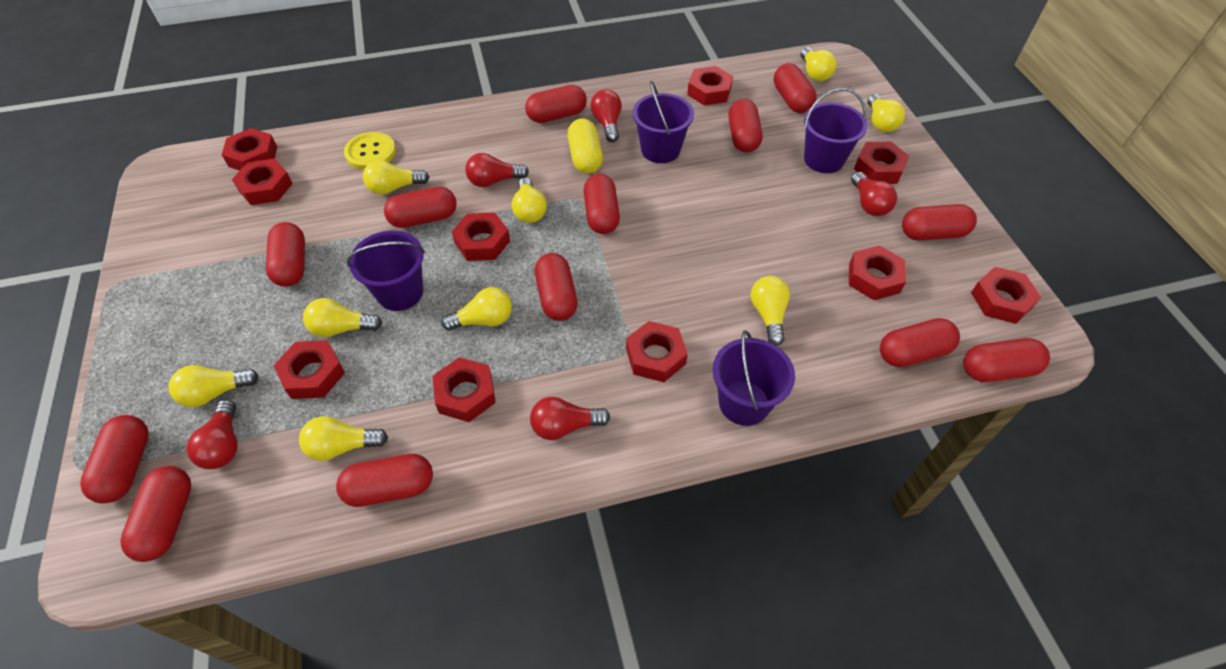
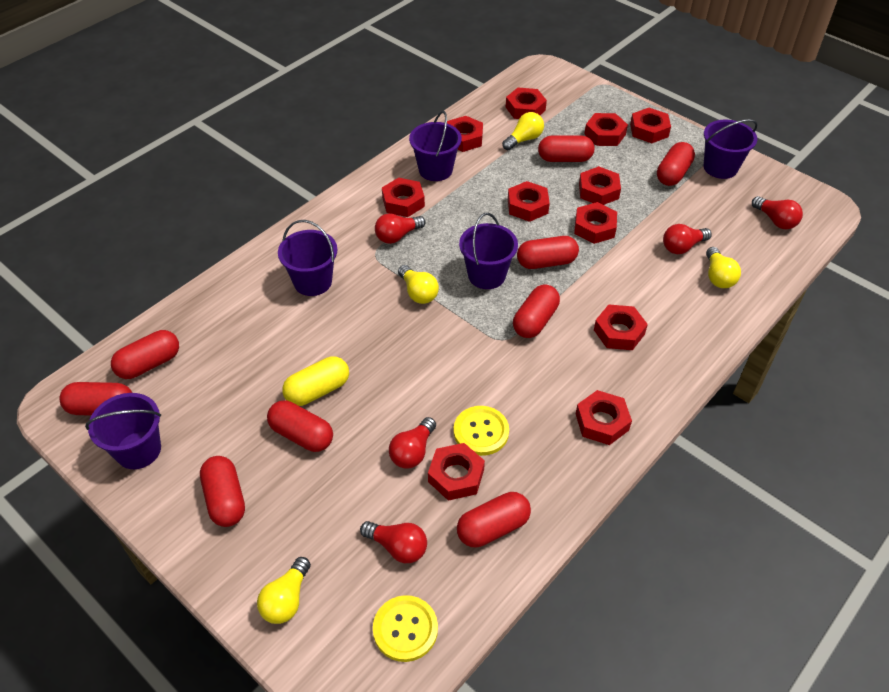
purple bucket: 4 -> 5
red capsule: 13 -> 9
red nut: 10 -> 11
yellow button: 1 -> 2
yellow light bulb: 9 -> 4

